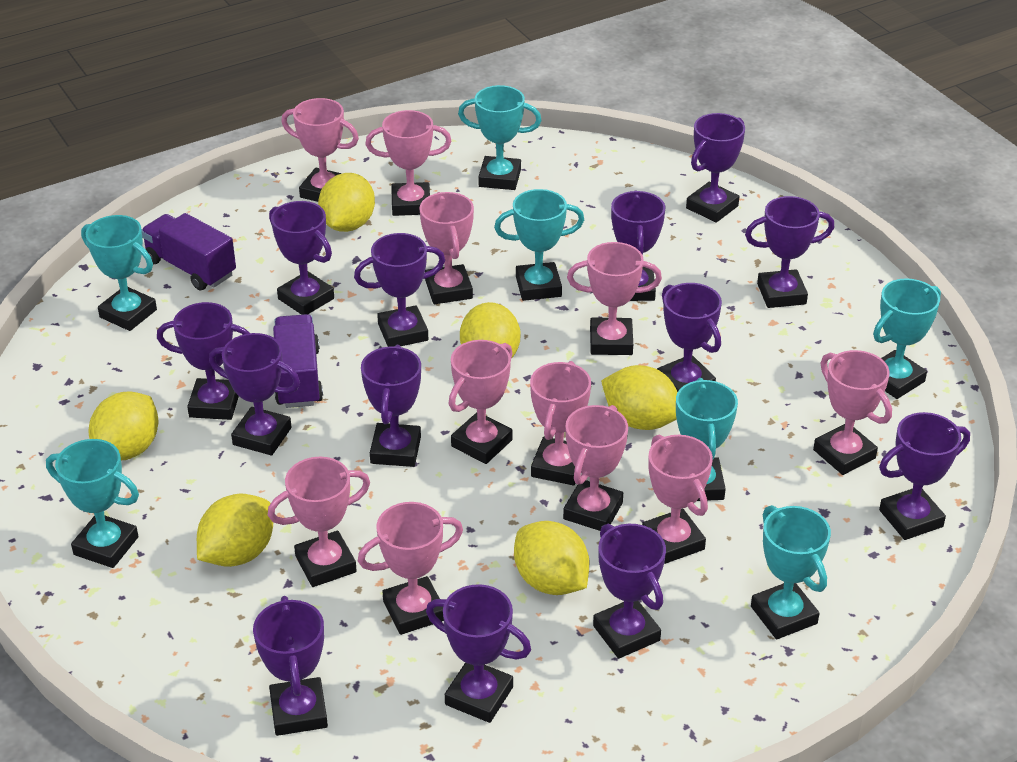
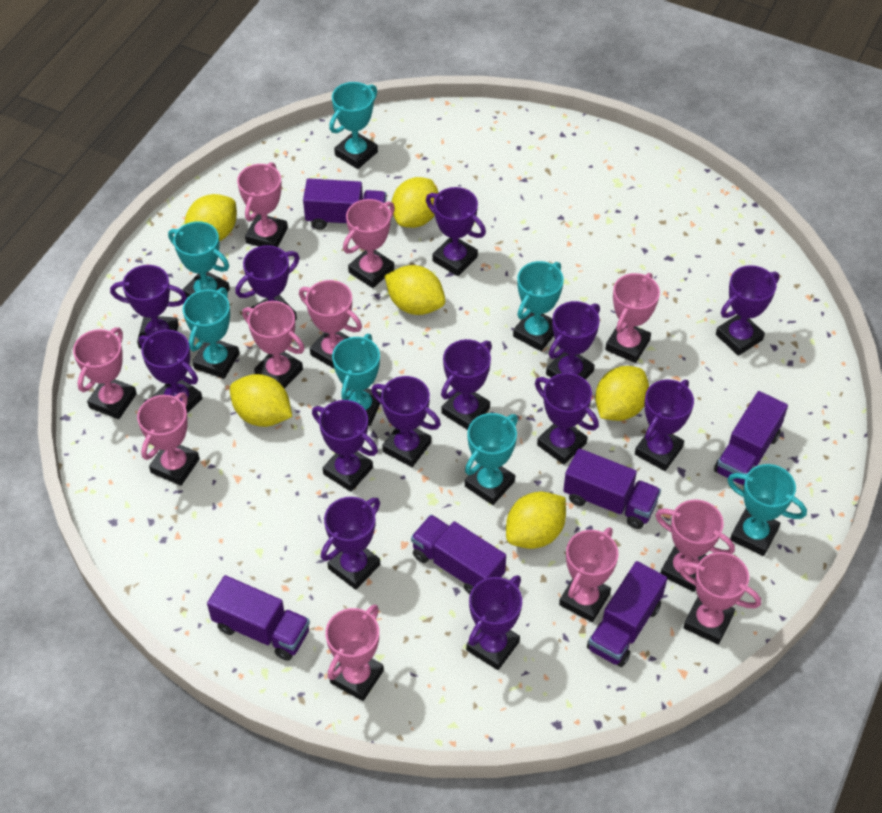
purple truck: 2 -> 6

